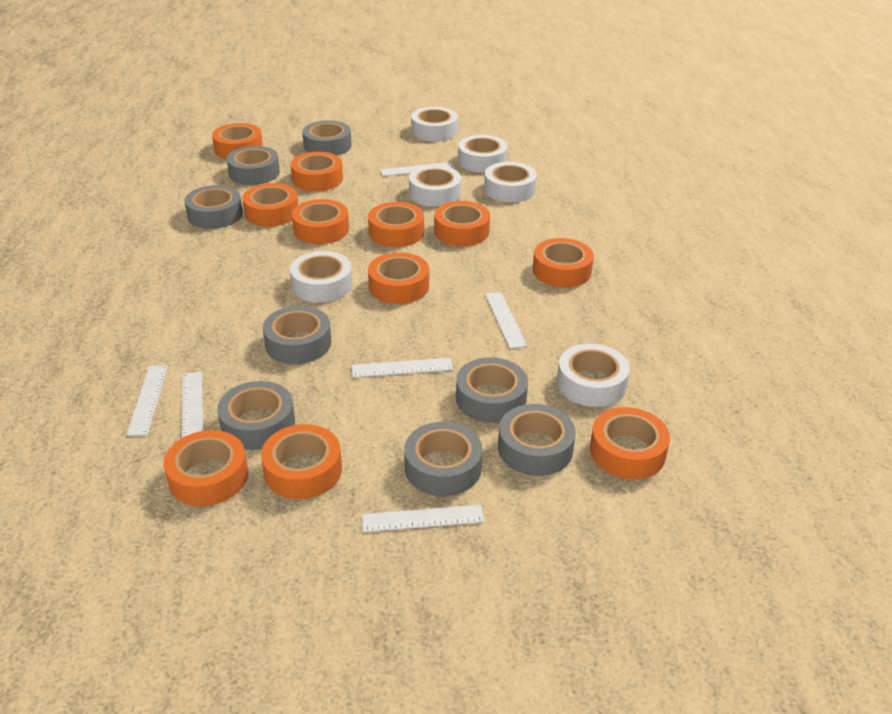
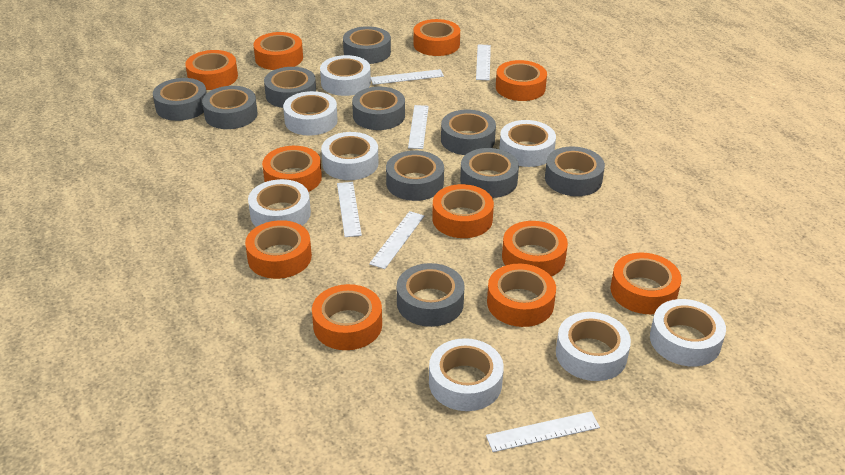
grey tape: 8 -> 10
white tape: 6 -> 8

